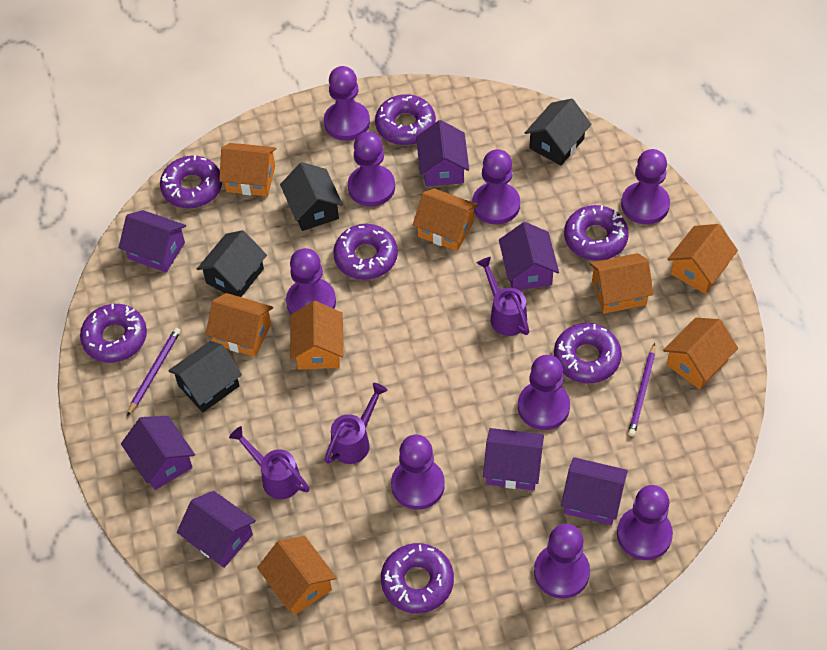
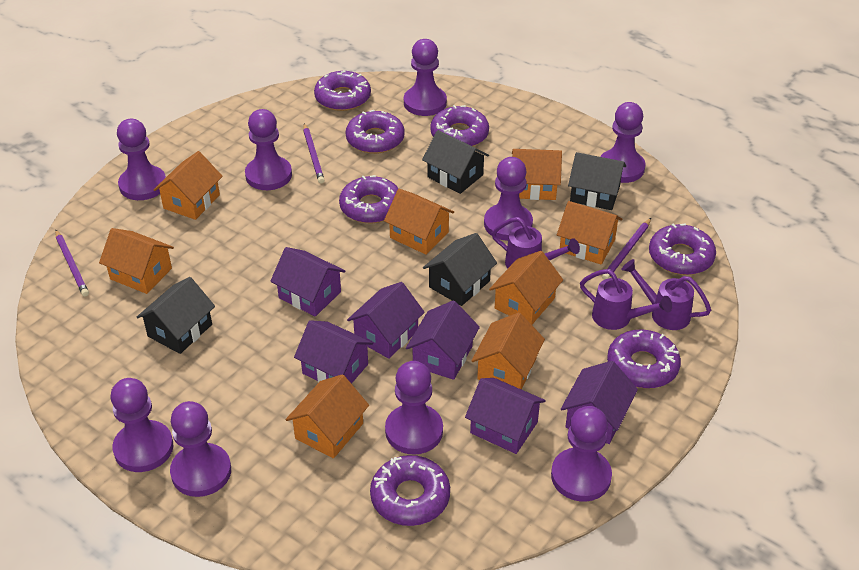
purple house: 7 -> 6
purple pencil: 2 -> 3

